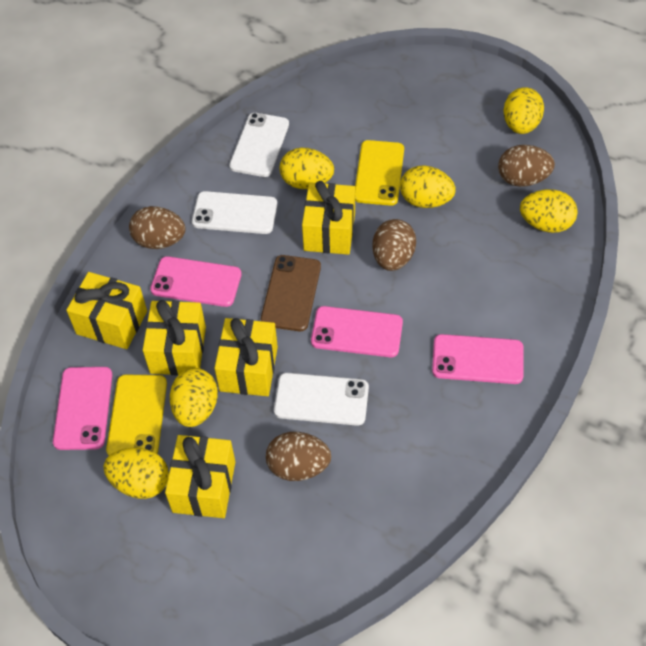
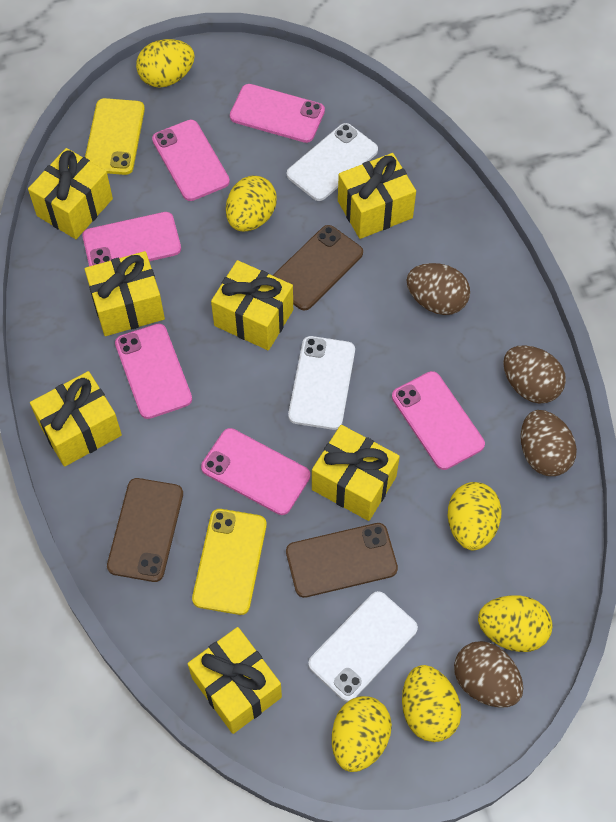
brown phone: 1 -> 3
pink phone: 4 -> 6
yellow gift: 5 -> 7

